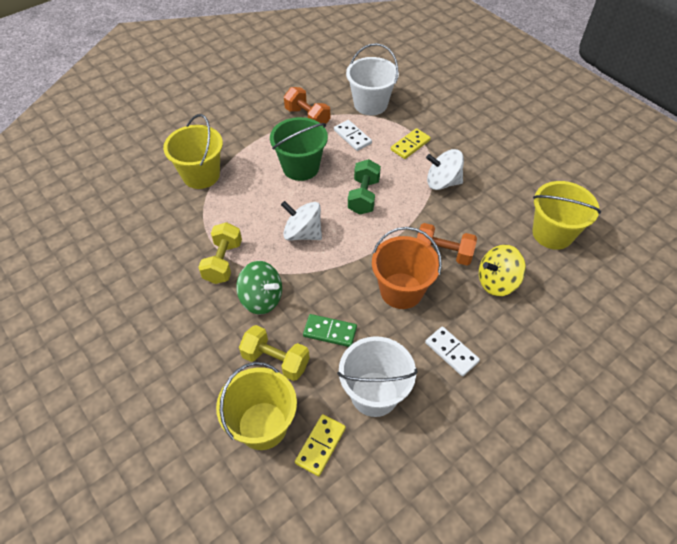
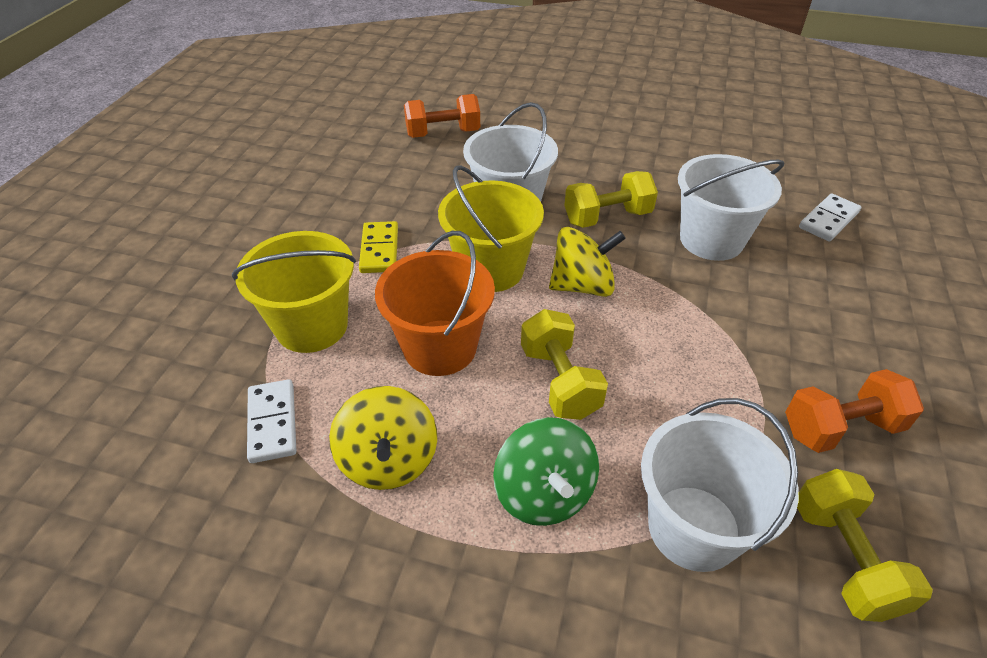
green bucket: 1 -> 0
green domino: 1 -> 0
green dumbbell: 1 -> 0
white bucket: 2 -> 3
white spinning top: 2 -> 0
yellow bucket: 3 -> 2
yellow domino: 2 -> 1
yellow dumbbell: 2 -> 3
yellow spinning top: 1 -> 2

